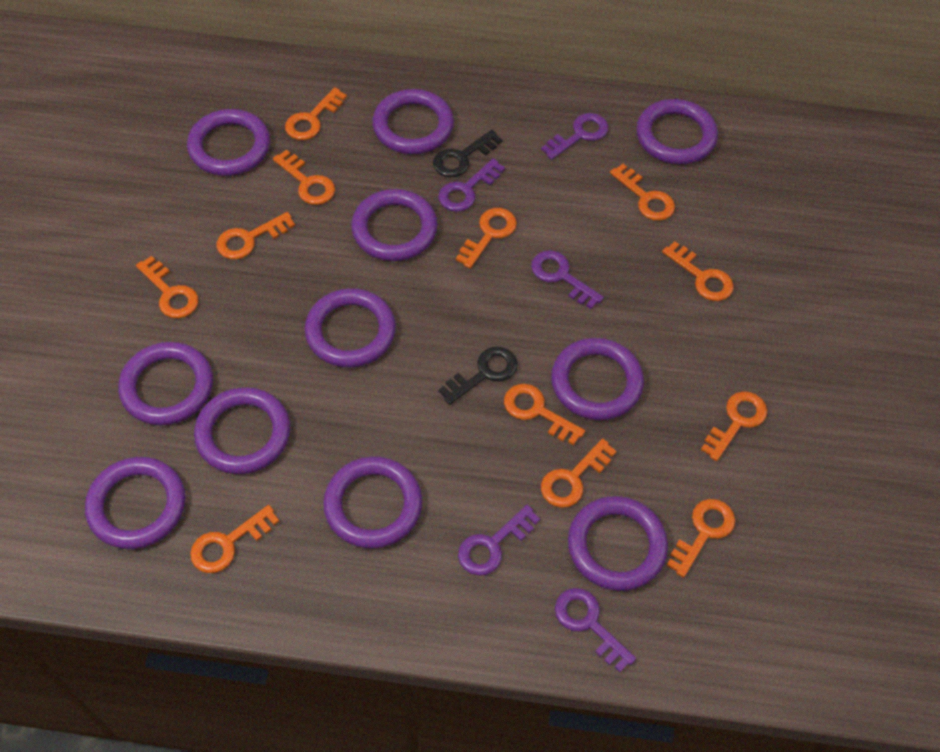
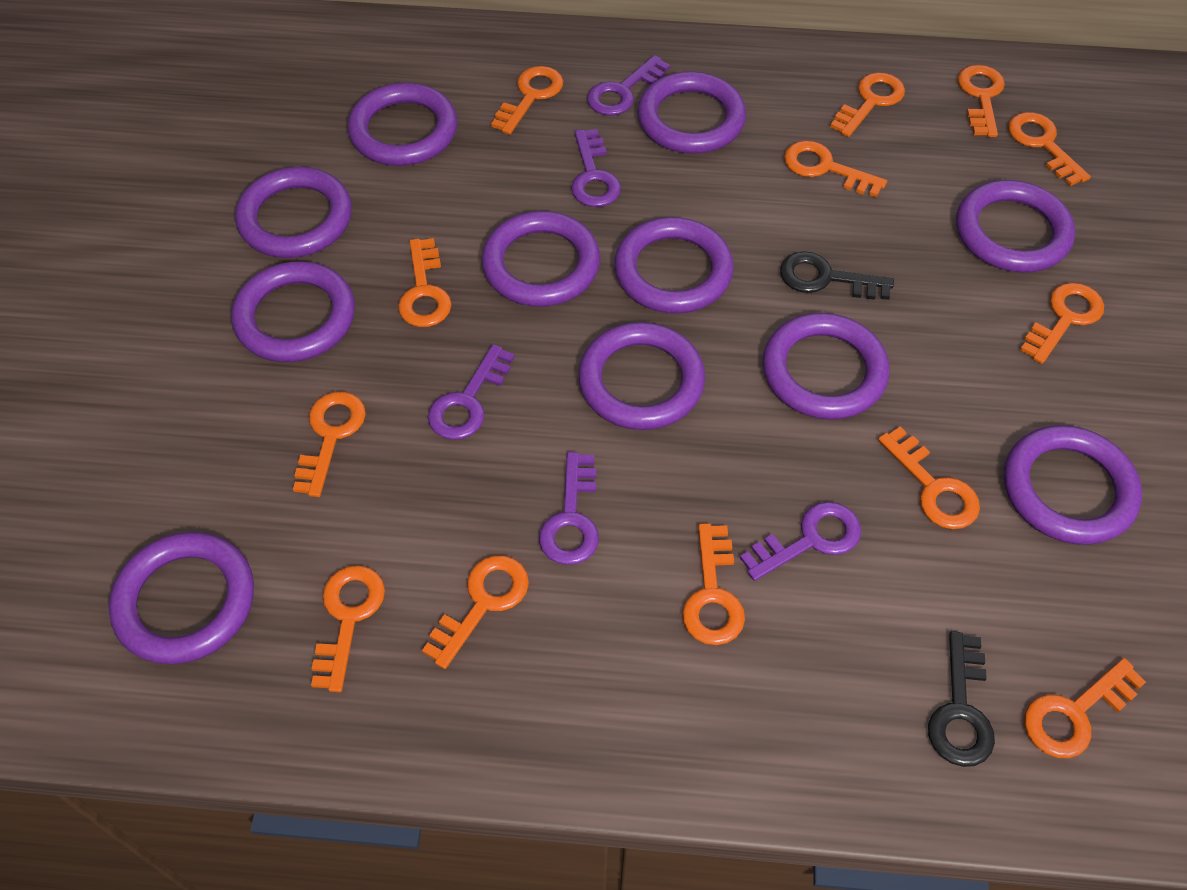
orange key: 12 -> 13

